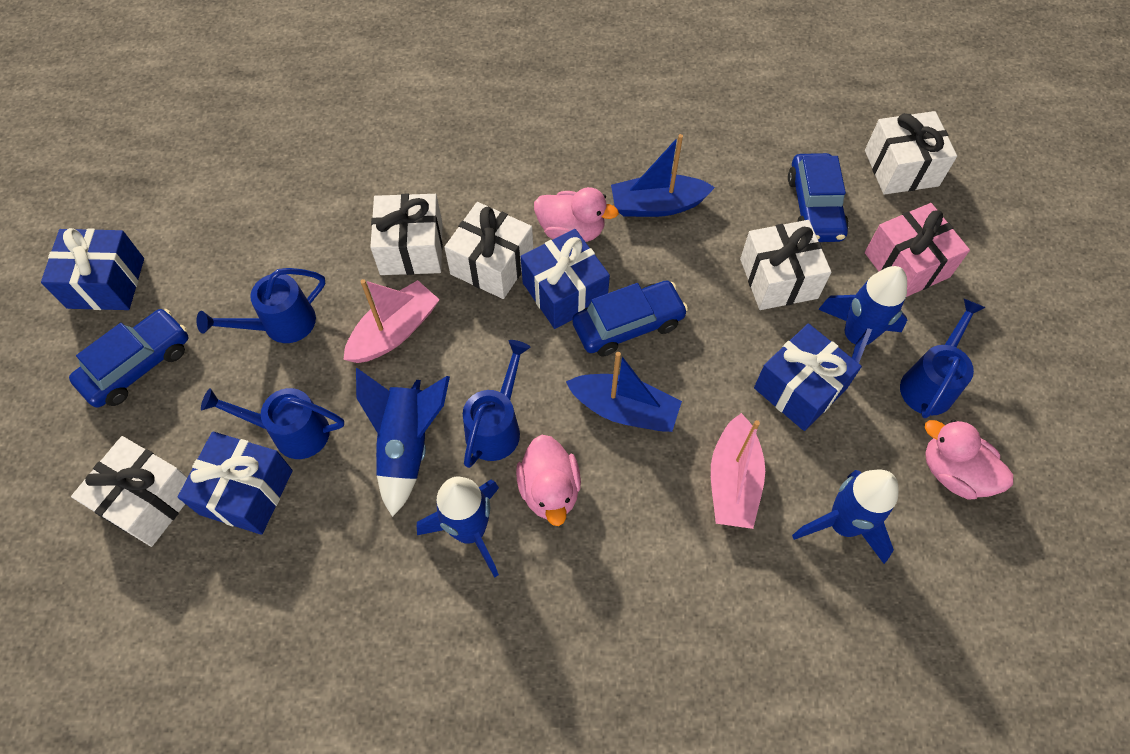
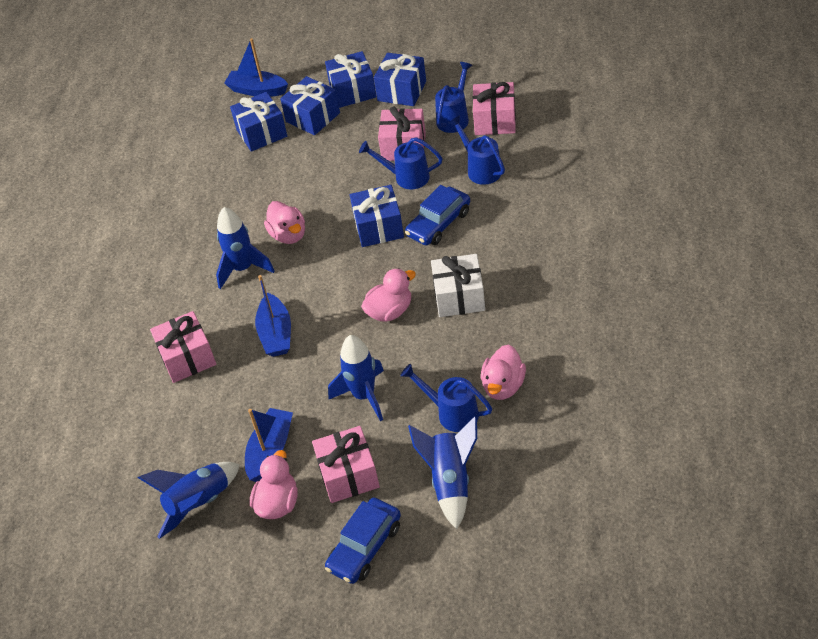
blue boat: 2 -> 3
blue car: 3 -> 2
blue gift: 4 -> 5
pink boat: 2 -> 0
pink duck: 3 -> 4
pink gift: 1 -> 4
white gift: 5 -> 1

